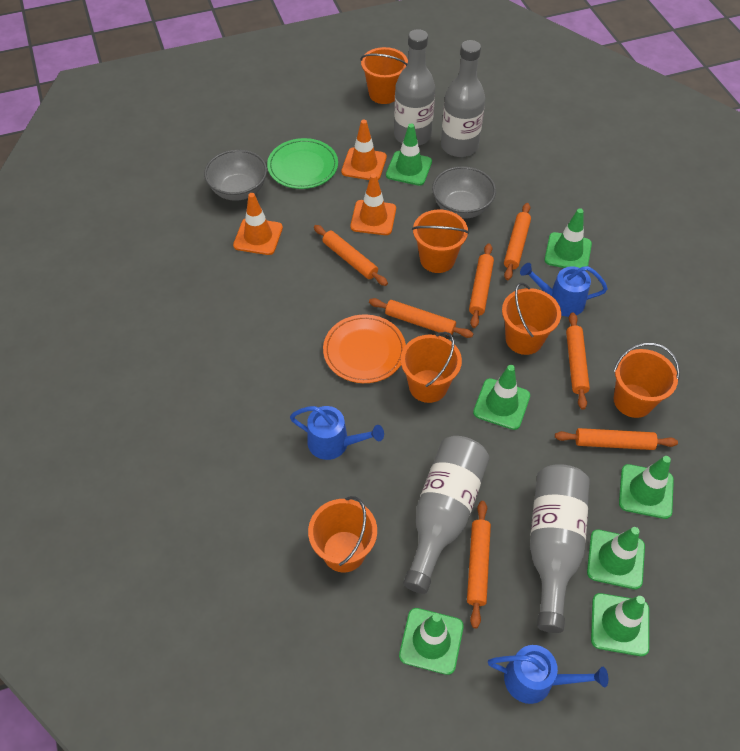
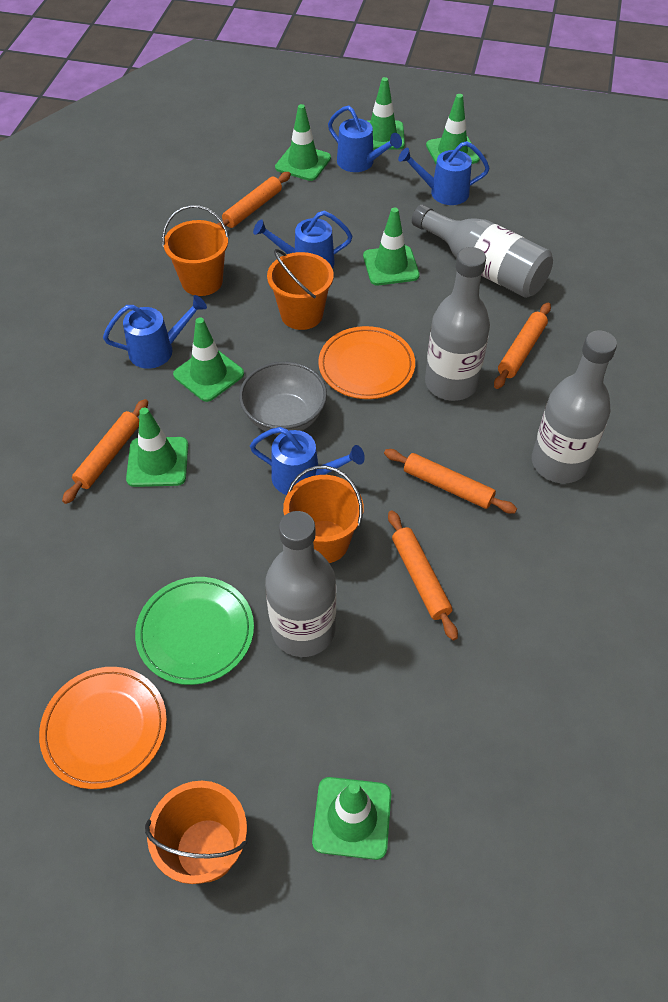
blue watering can: 3 -> 5
grey bowl: 2 -> 1
orange bucket: 6 -> 4
orange plate: 1 -> 2
orange rolling pin: 7 -> 5
orange traffic cone: 3 -> 0

